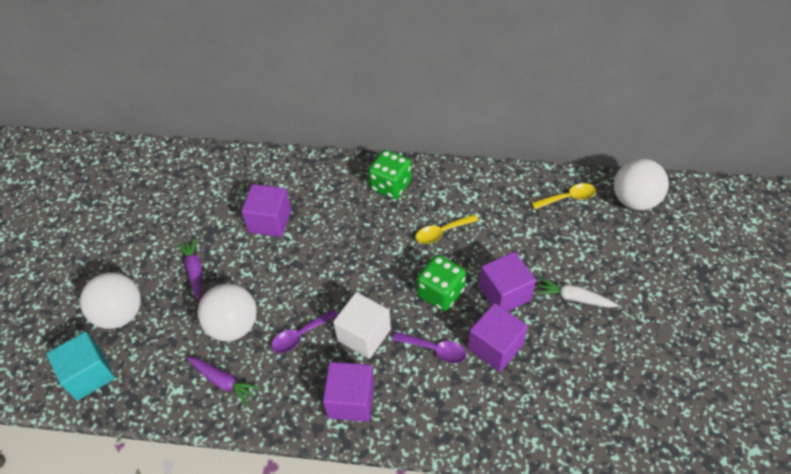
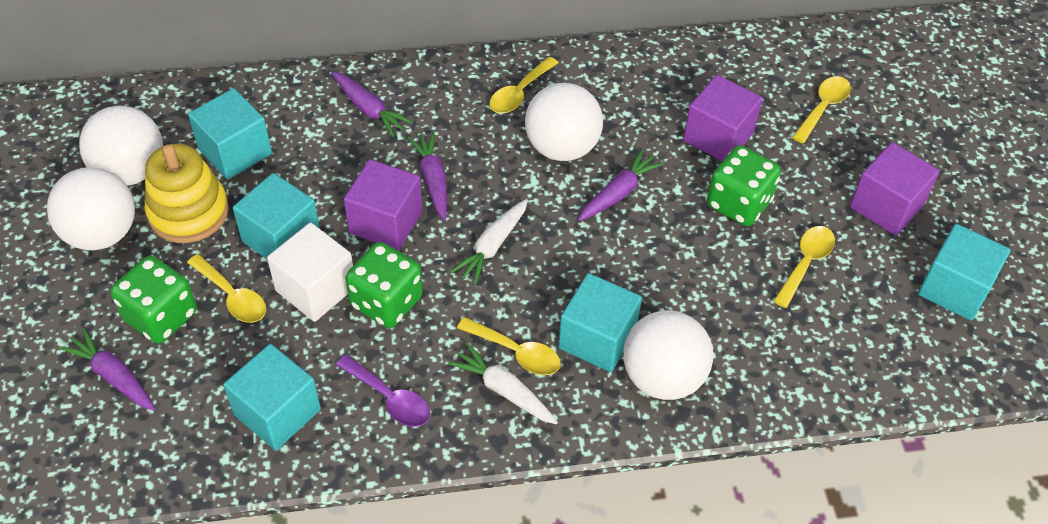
green dice: 2 -> 3
purple carrot: 2 -> 4
purple cube: 4 -> 3
purple spoon: 2 -> 1
turquoise cube: 1 -> 5
white ball: 3 -> 4
white carrot: 1 -> 2
yellow spoon: 2 -> 5
yellow stacking toy: 0 -> 1

